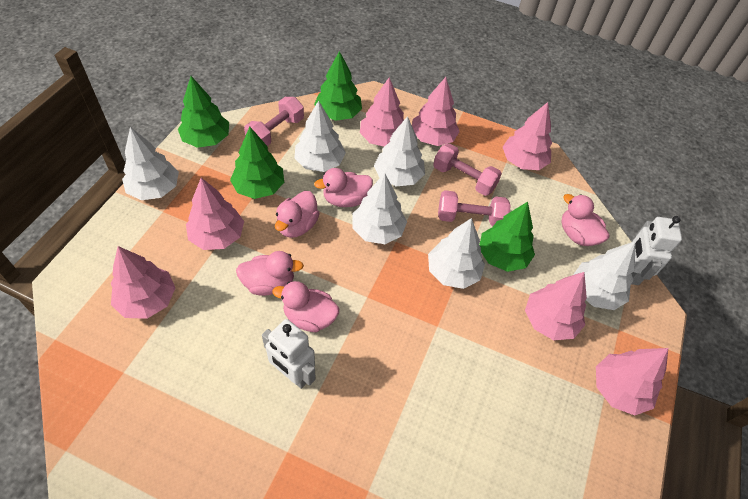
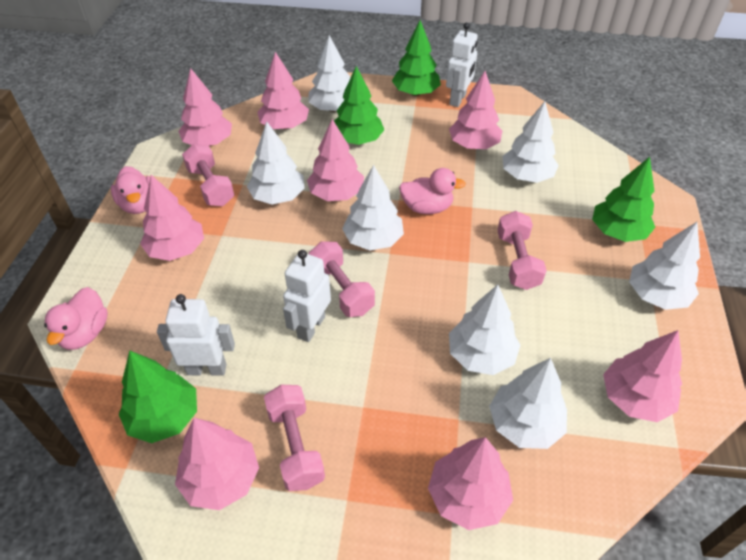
pink duck: 5 -> 3
pink dumbbell: 3 -> 4
pink tree: 7 -> 8
white robot: 2 -> 3
white tree: 6 -> 7

